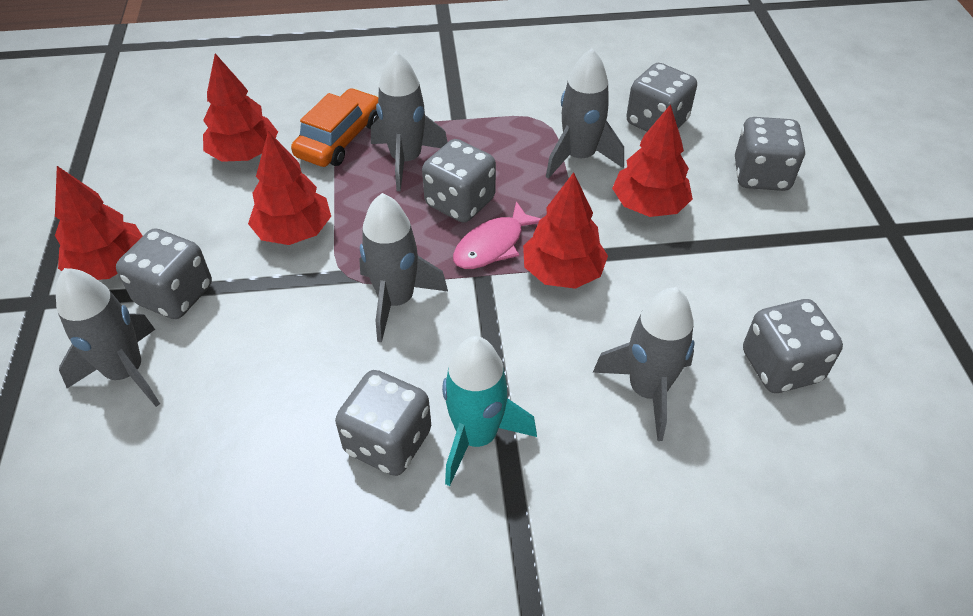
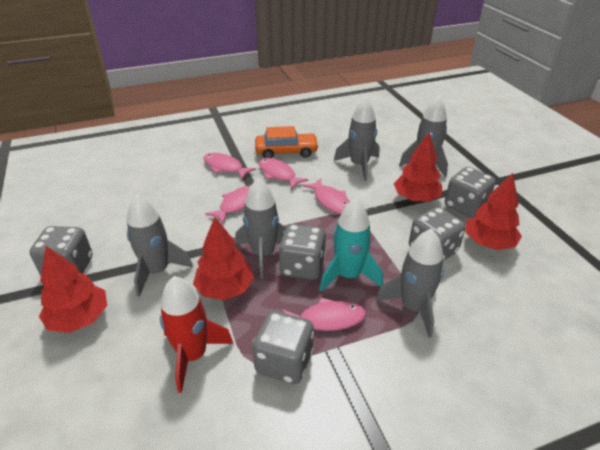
grey dice: 6 -> 5
pink fish: 1 -> 5
red rocket: 0 -> 1
red tree: 5 -> 4

